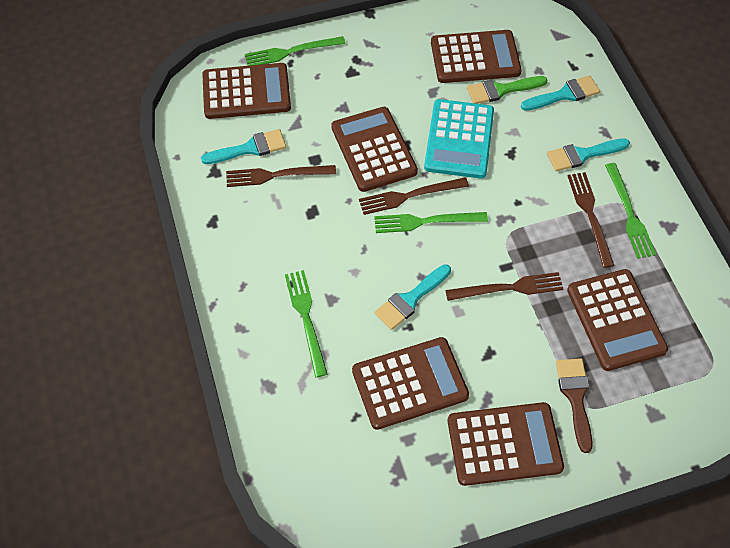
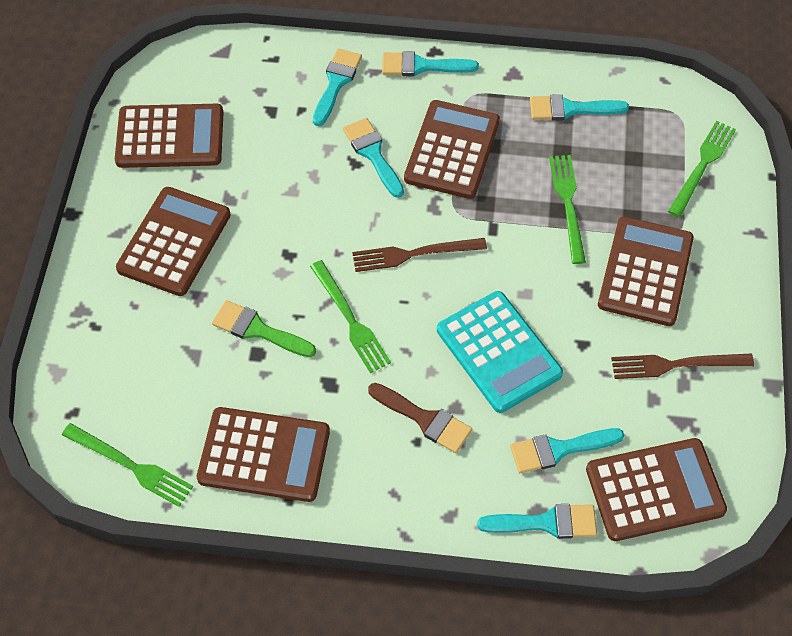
brown fork: 4 -> 2
turquoise brush: 4 -> 6

